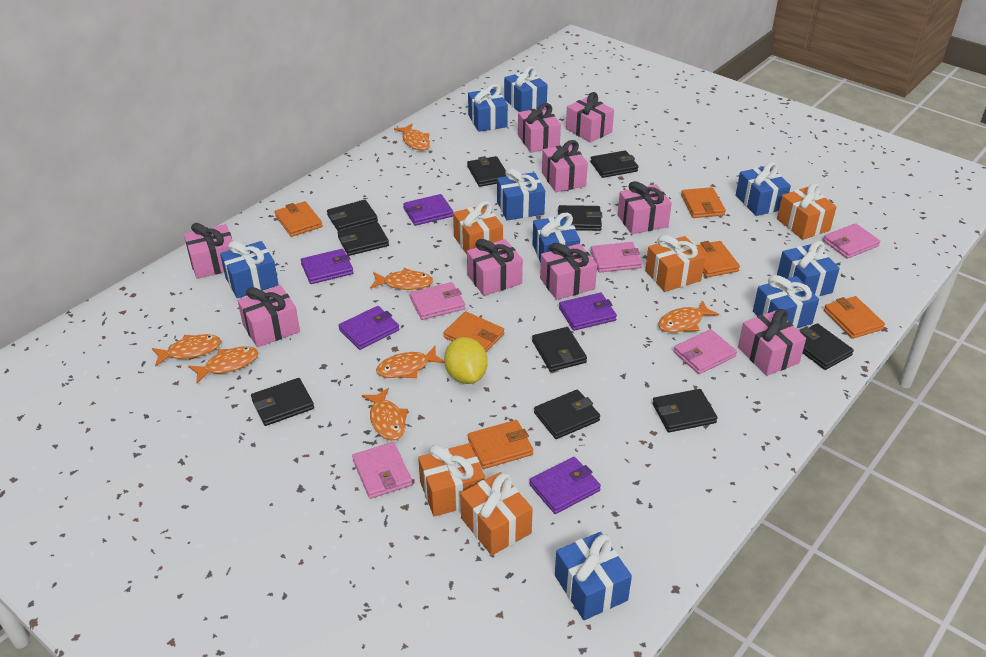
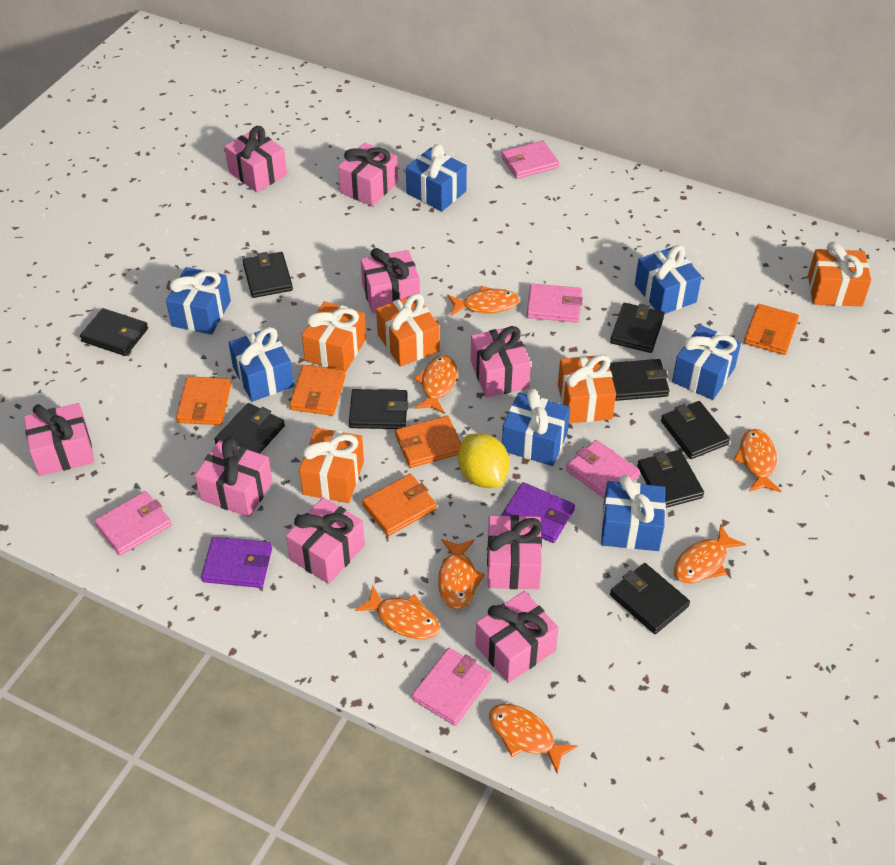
black wallet: 10 -> 9
blue gift: 9 -> 7
orange wallet: 6 -> 5
purple wallet: 5 -> 2

